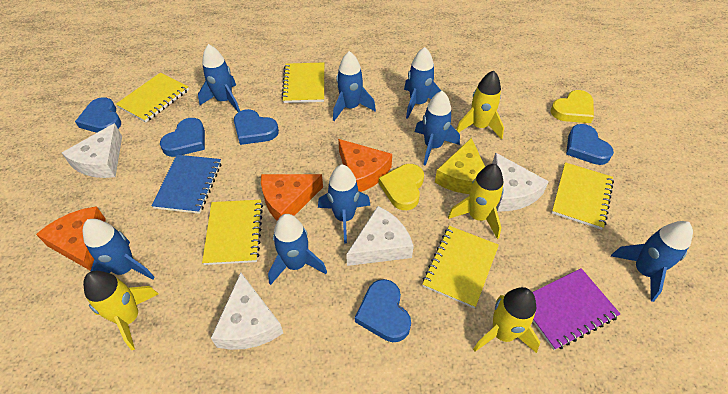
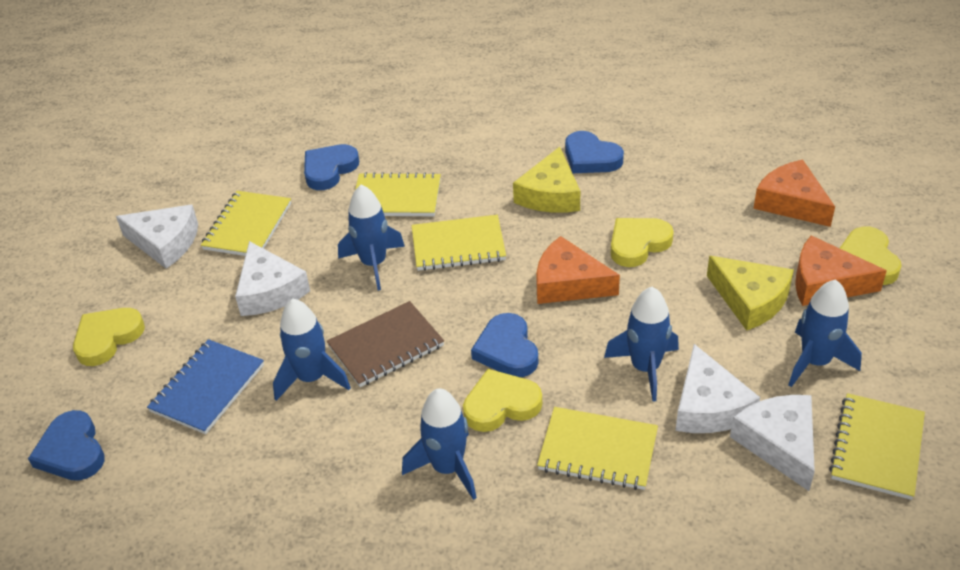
blue heart: 5 -> 4
blue rocket: 8 -> 5
brown notebook: 0 -> 1
purple notebook: 1 -> 0
yellow cheese: 1 -> 2
yellow heart: 2 -> 4
yellow rocket: 4 -> 0

